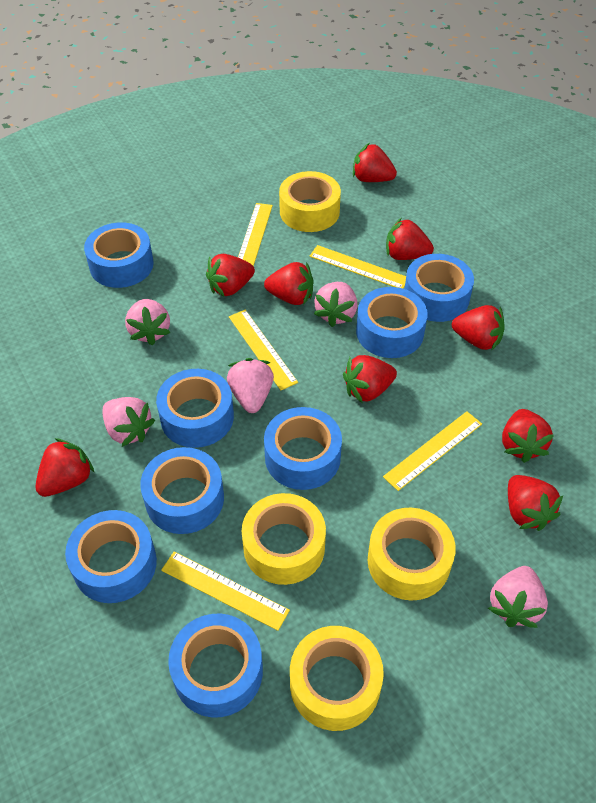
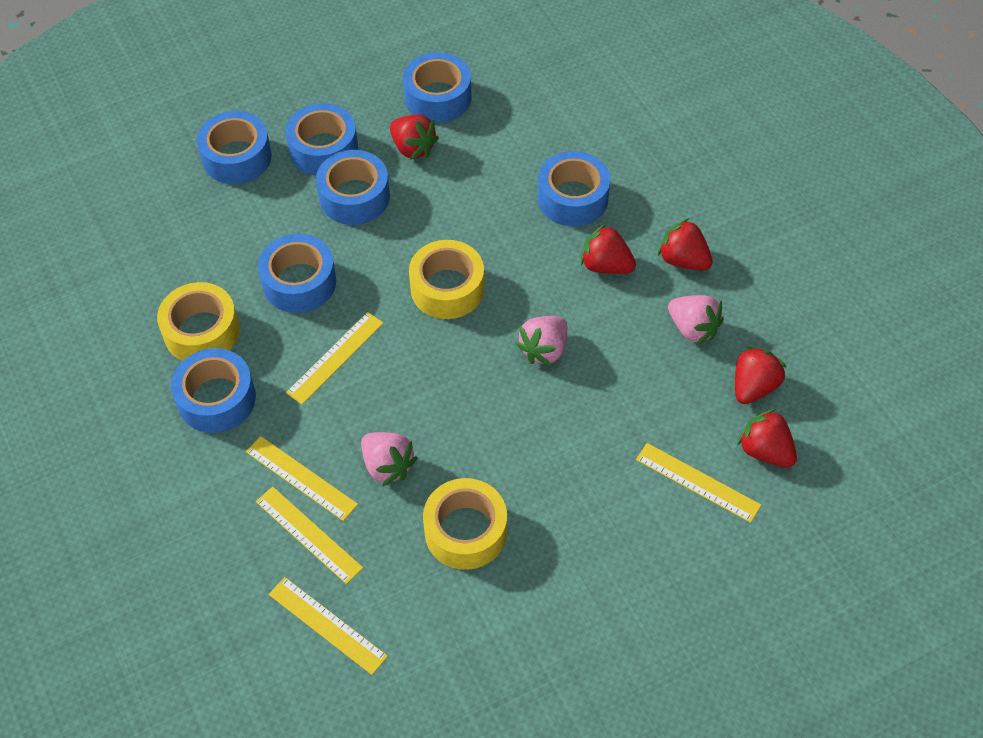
blue tape: 8 -> 7
pink strawberry: 5 -> 3
red strawberry: 9 -> 5
yellow tape: 4 -> 3

